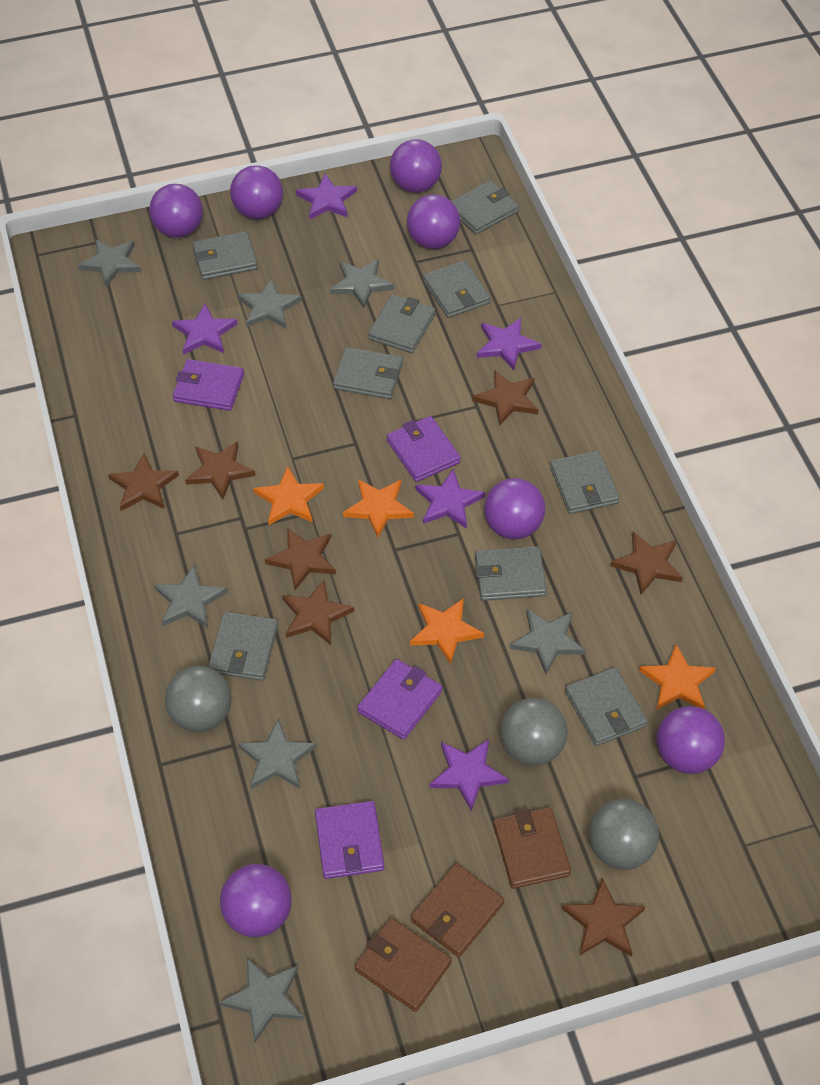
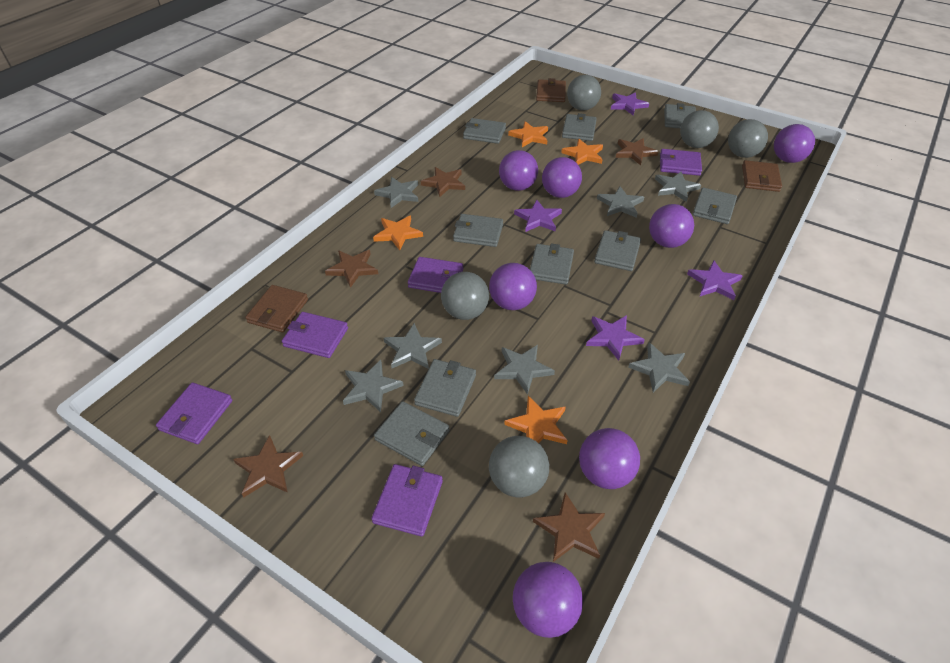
brown star: 7 -> 5
grey ball: 3 -> 5
purple star: 5 -> 4
purple wallet: 4 -> 5

